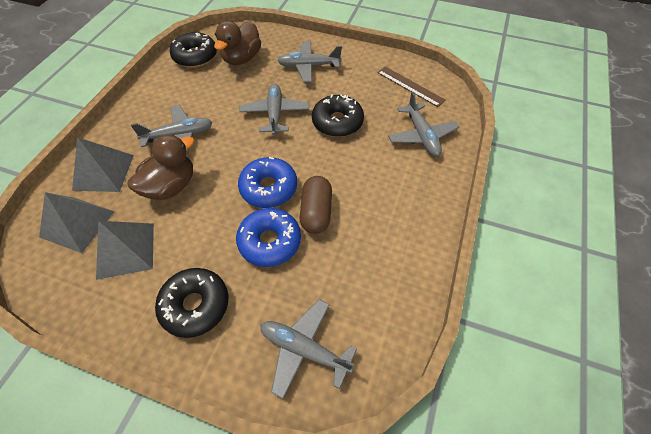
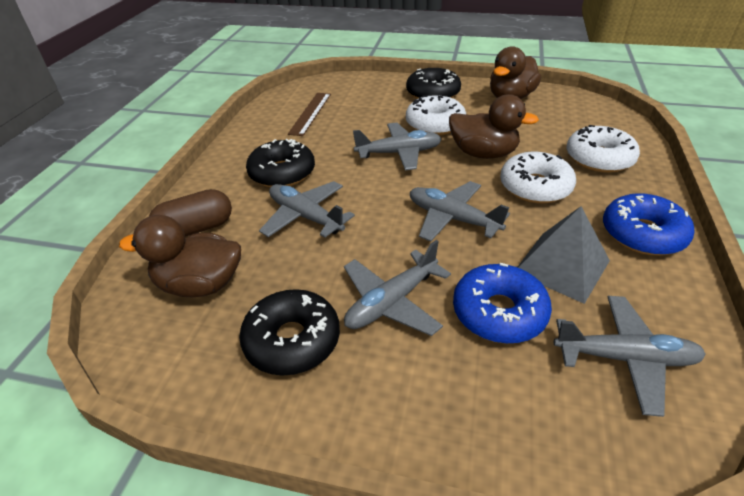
brown duck: 2 -> 3
grey pyramid: 3 -> 1
white donut: 0 -> 3

